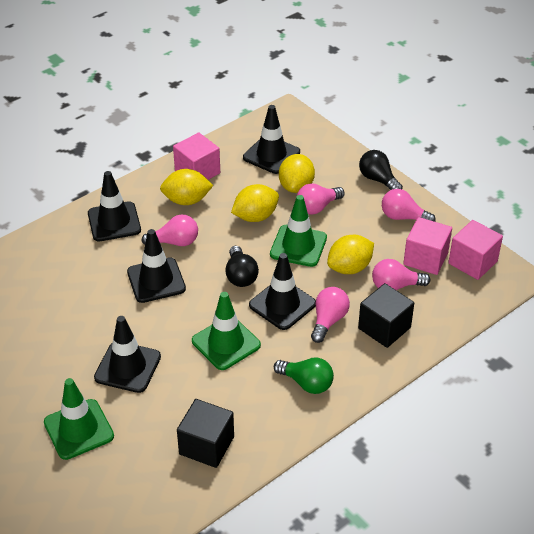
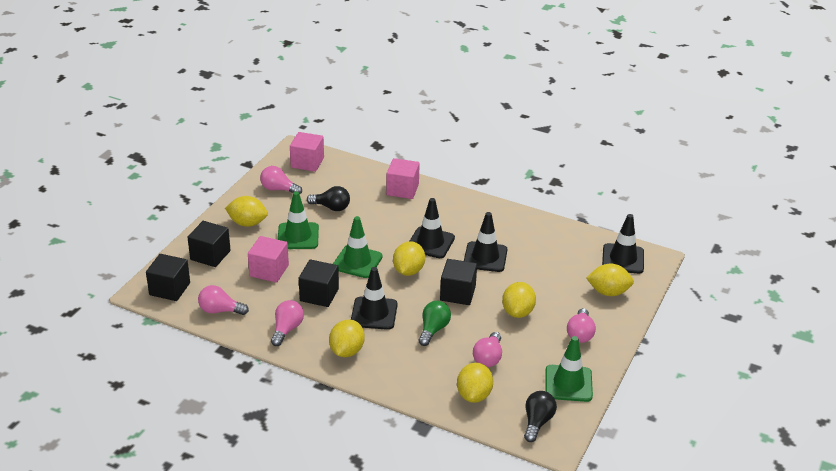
black cube: 2 -> 4
black traffic cone: 5 -> 4
yellow lemon: 4 -> 6

